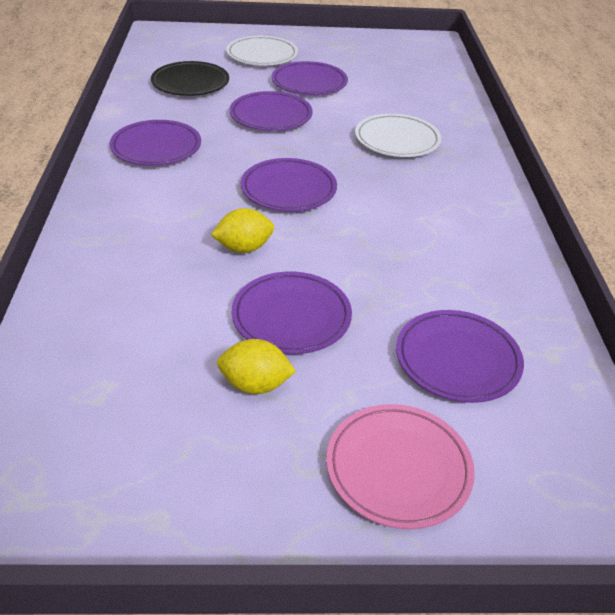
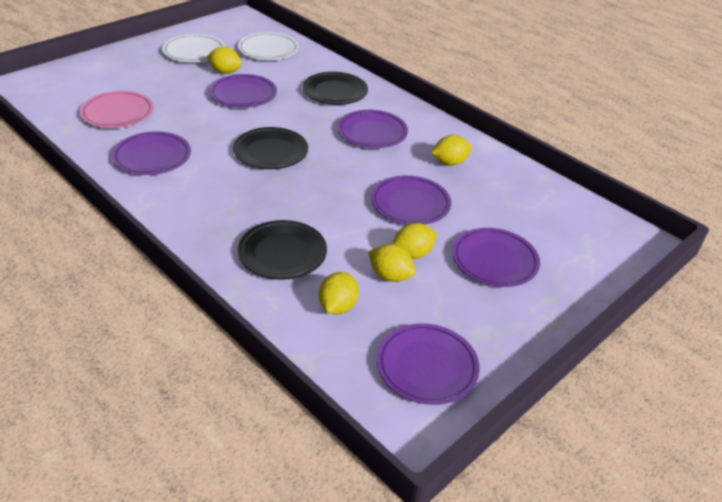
black plate: 1 -> 3
yellow lemon: 2 -> 5

